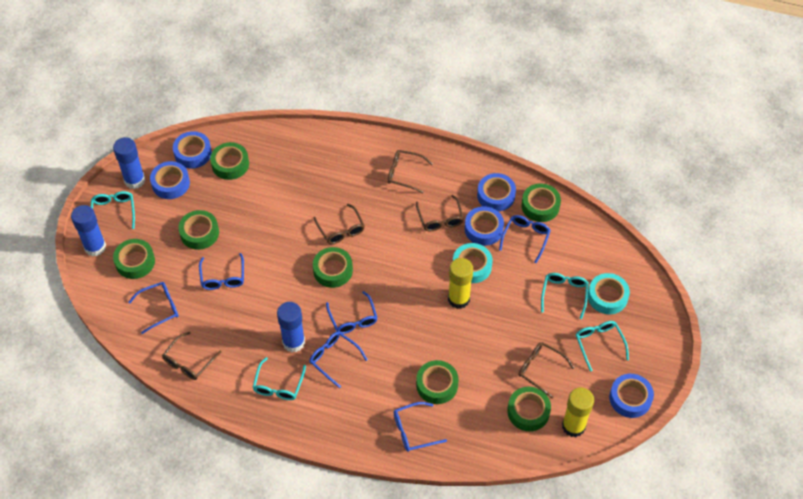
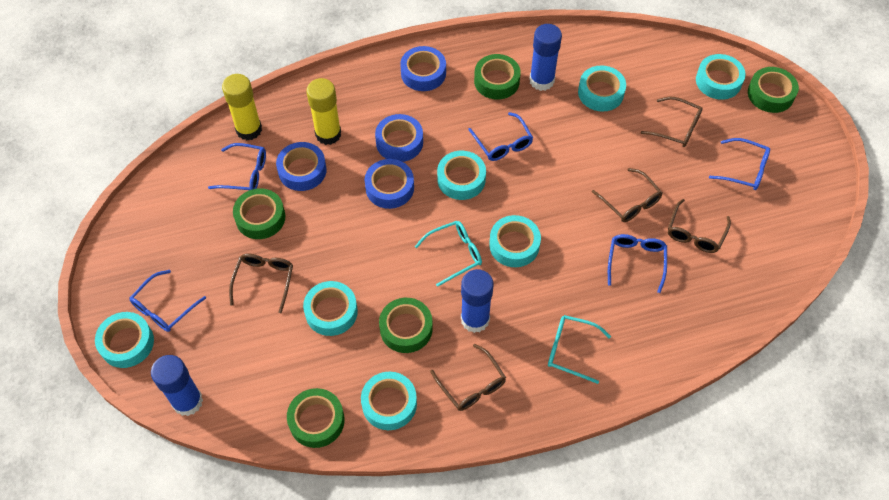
blue glasses: 6 -> 5
blue tape: 5 -> 4
green tape: 7 -> 5
turquoise glasses: 4 -> 2
turquoise tape: 2 -> 7

